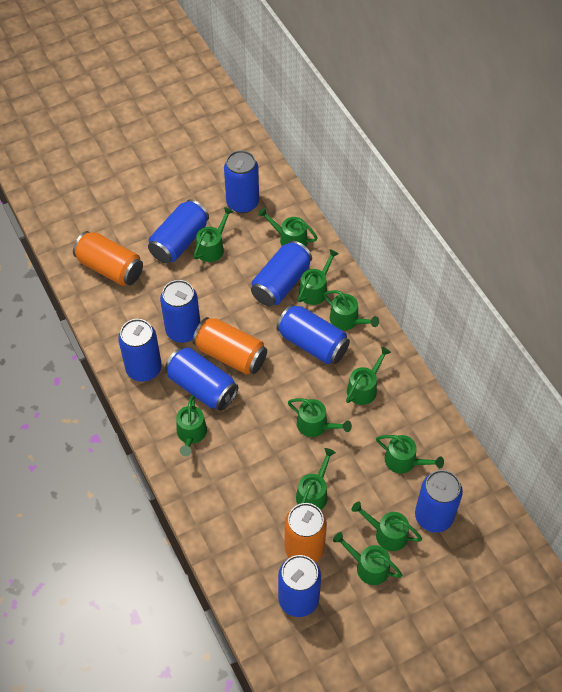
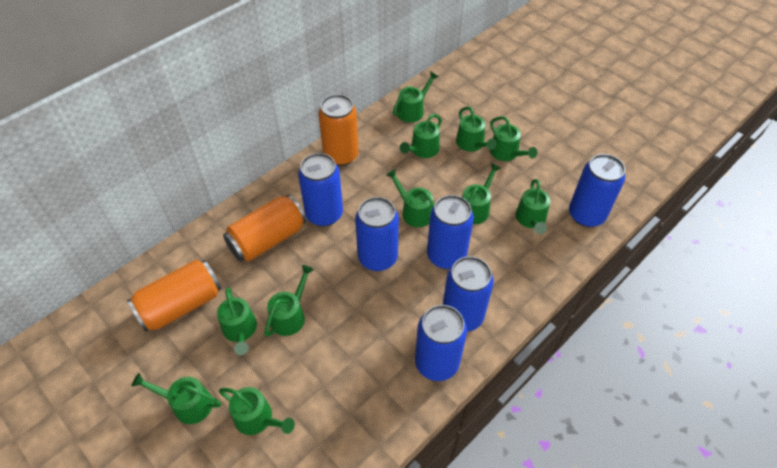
blue can: 9 -> 6

